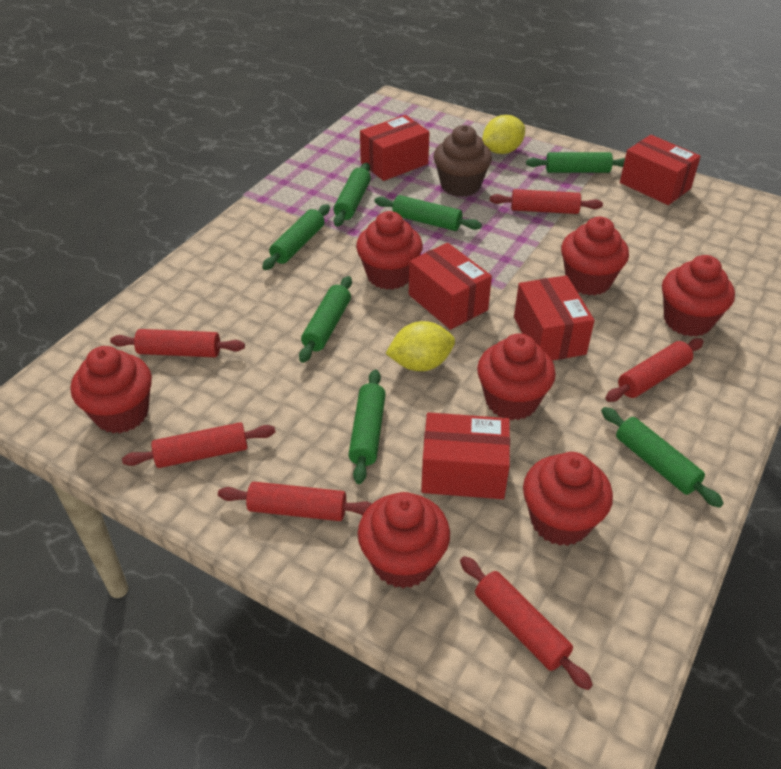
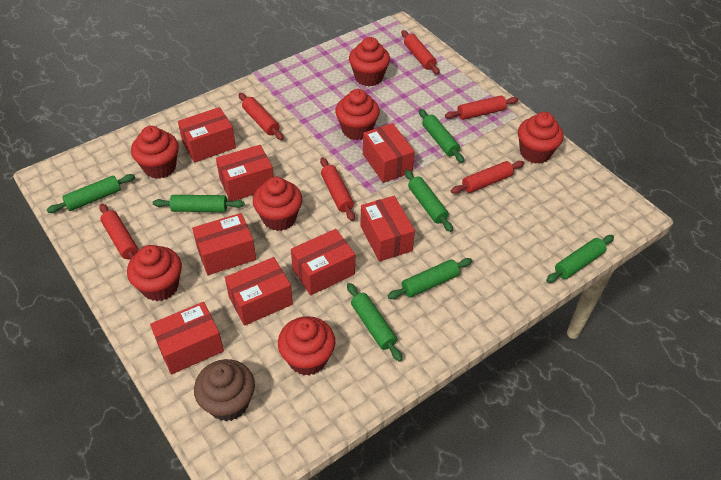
red box: 5 -> 8
yellow lemon: 2 -> 0

